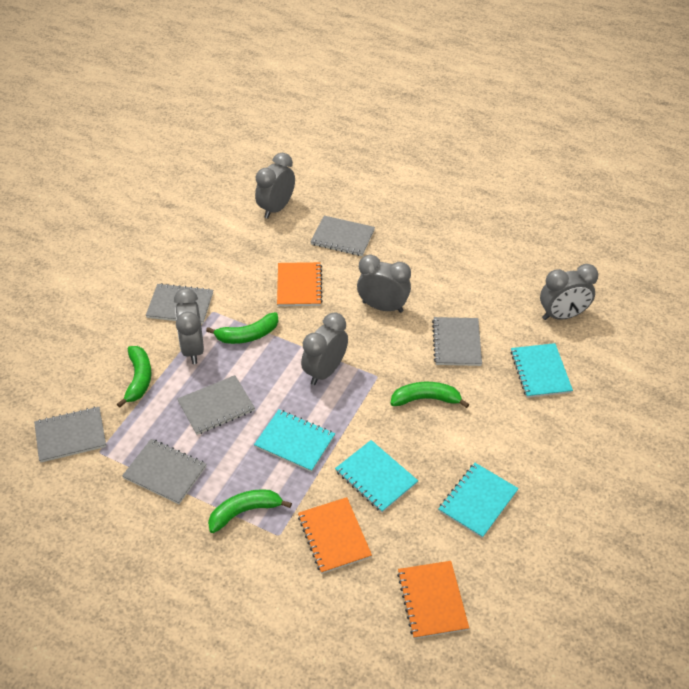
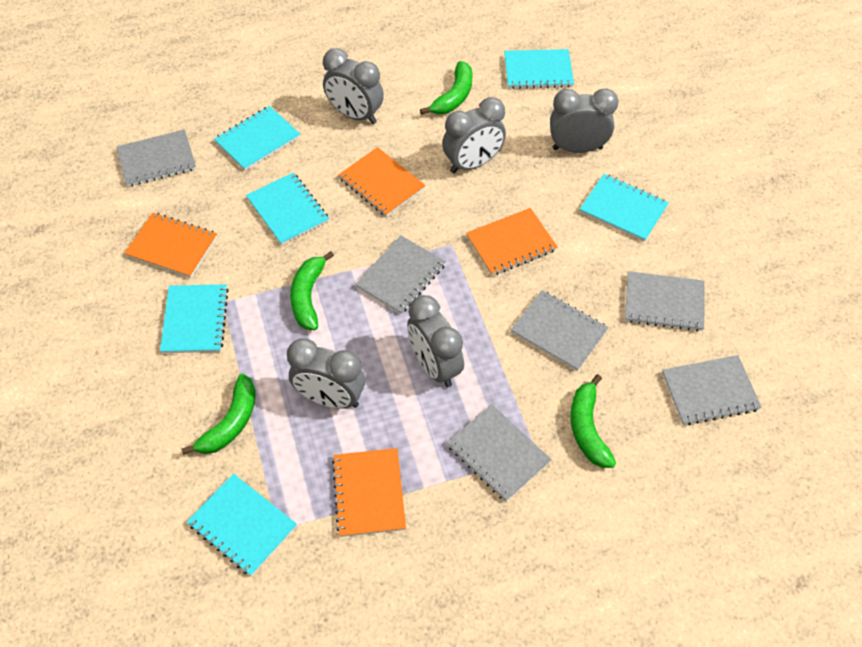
orange notebook: 3 -> 4
turquoise notebook: 4 -> 6

